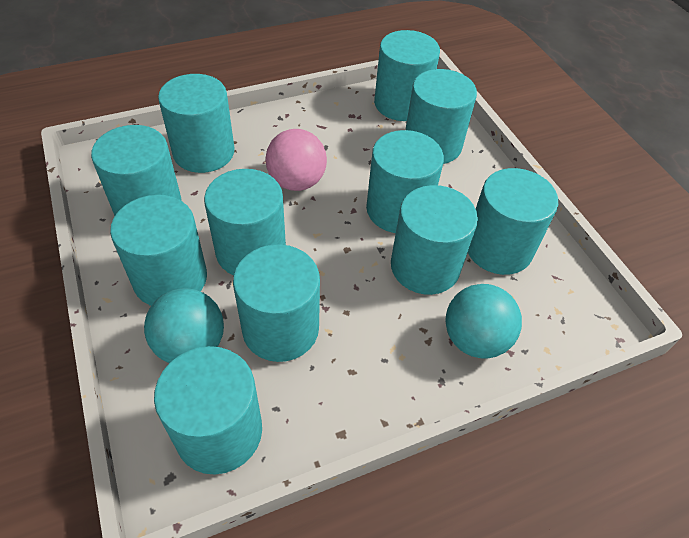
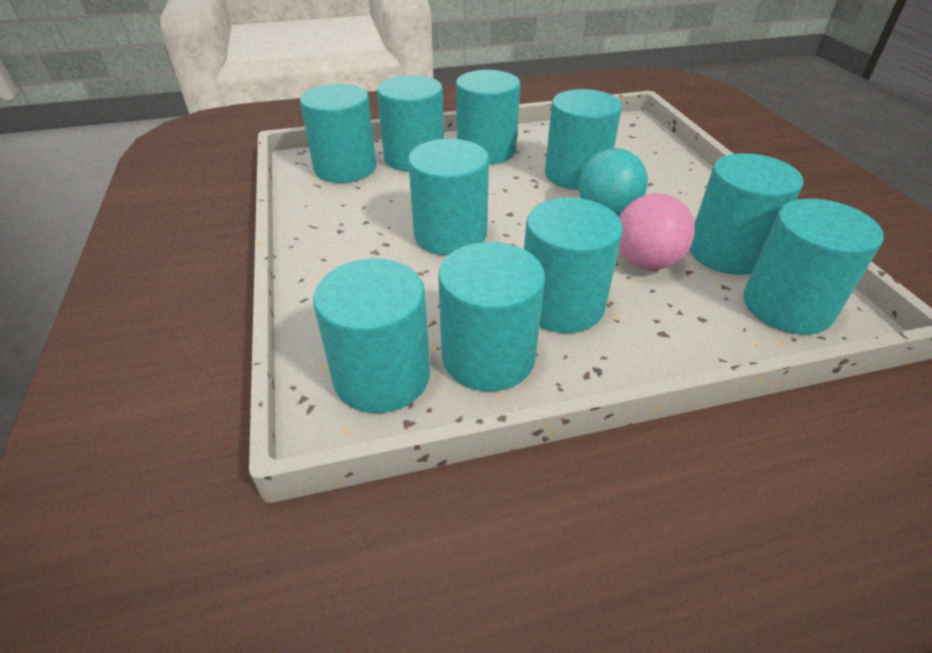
turquoise ball: 2 -> 1
turquoise cylinder: 11 -> 10

